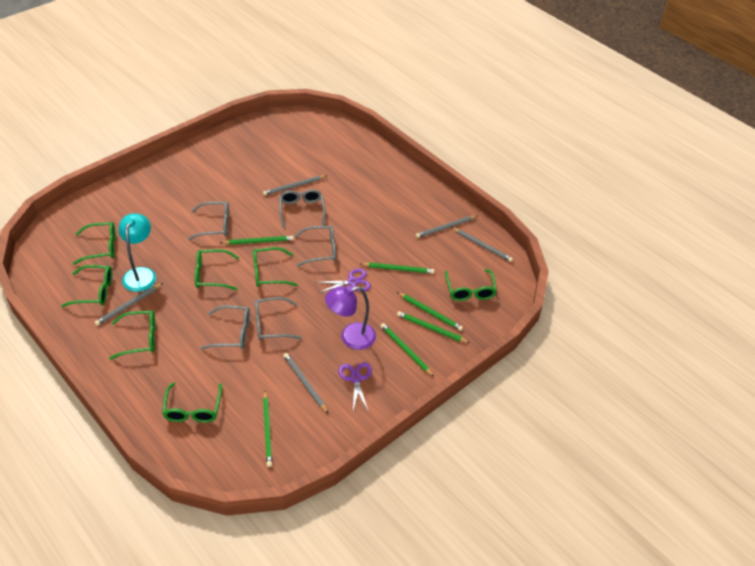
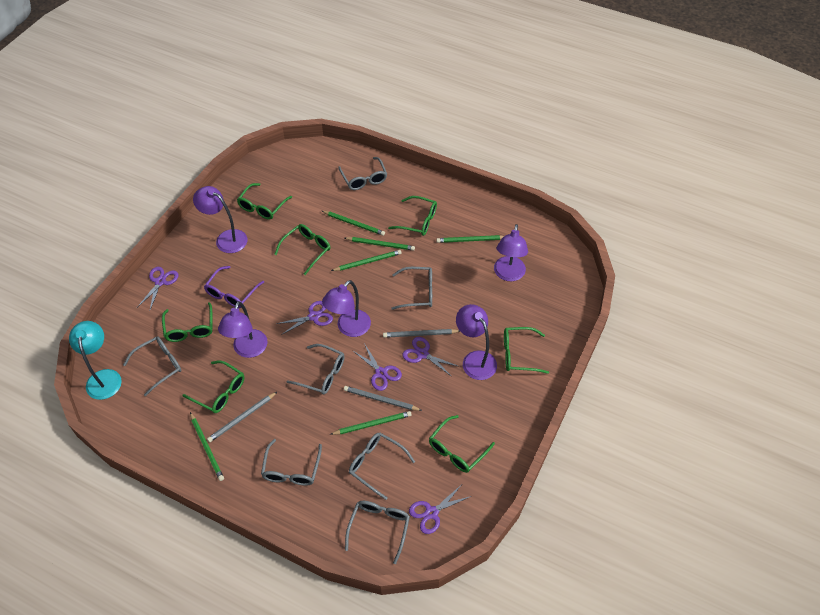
grey glasses: 5 -> 7
grey pencil: 5 -> 3
purple glasses: 0 -> 1
purple lamp: 1 -> 5
purple scissors: 2 -> 5

